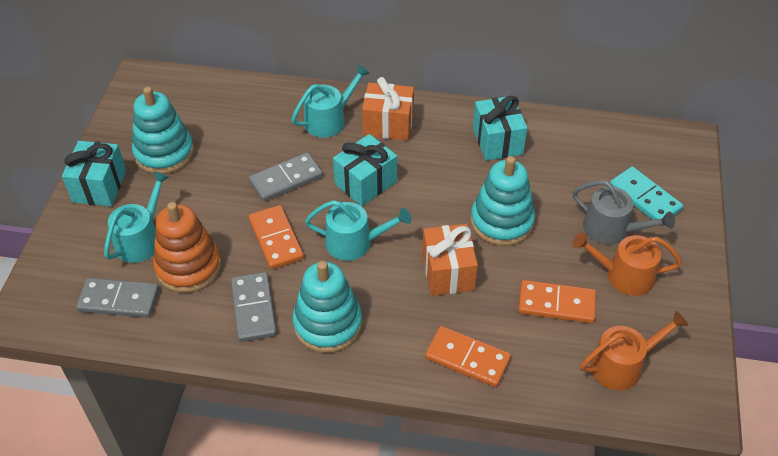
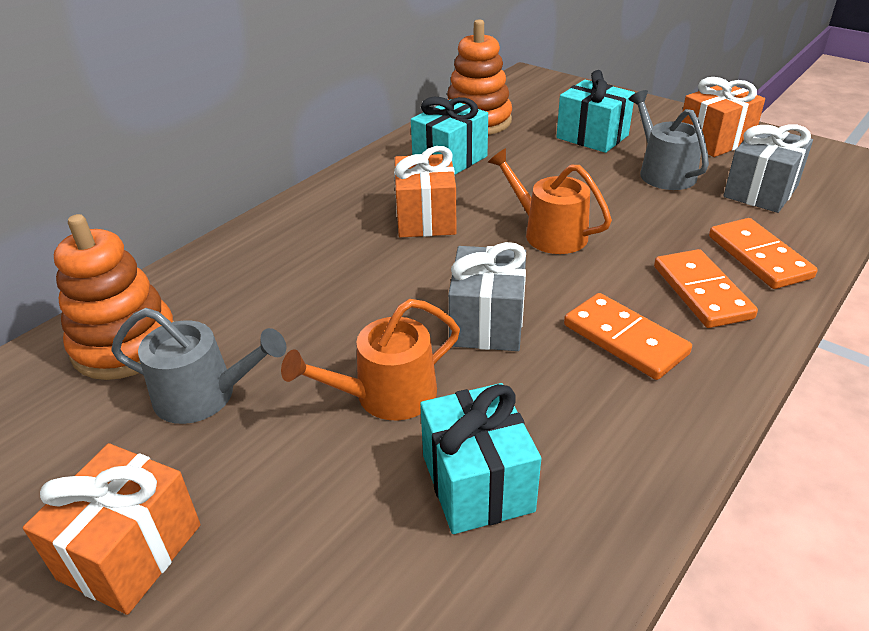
grey domino: 3 -> 0
grey gift: 0 -> 2
grey watering can: 1 -> 2
orange gift: 2 -> 3
orange stacking toy: 1 -> 2
turquoise domino: 1 -> 0
turquoise stacking toy: 3 -> 0
turquoise watering can: 3 -> 0

